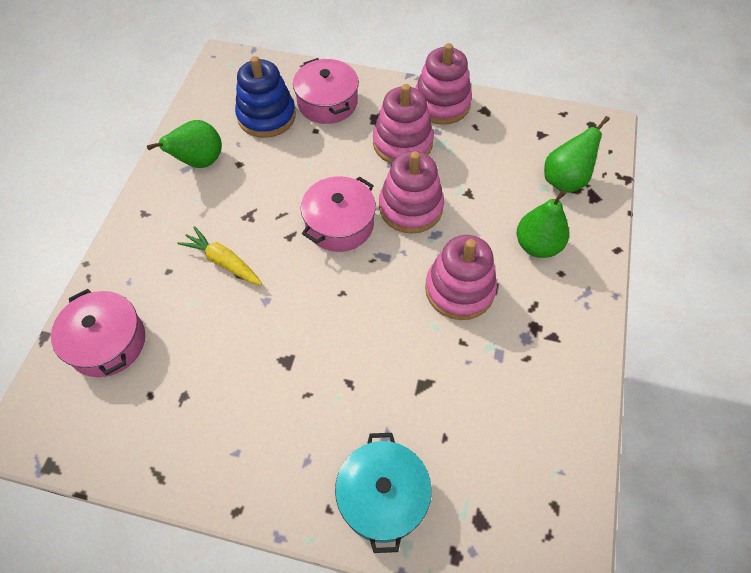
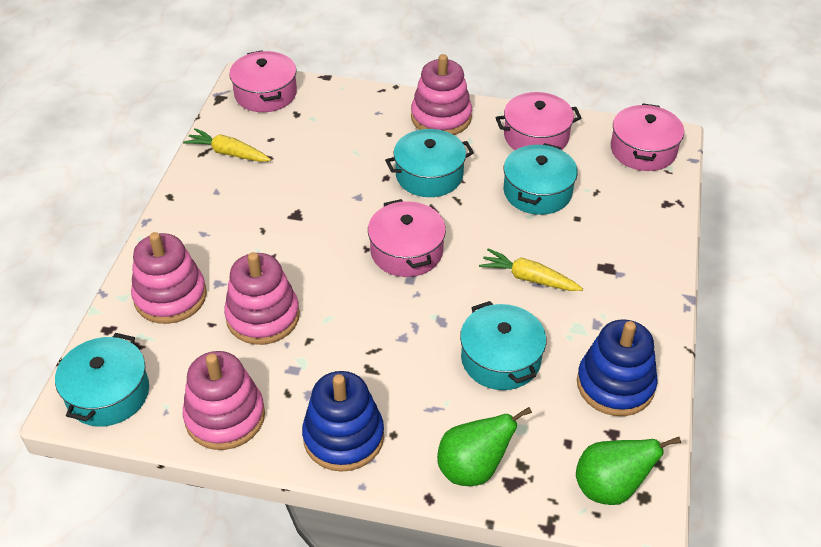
blue stacking toy: 1 -> 2
green pear: 3 -> 2
pink pot: 3 -> 4
turquoise pot: 1 -> 4
yellow carrot: 1 -> 2

